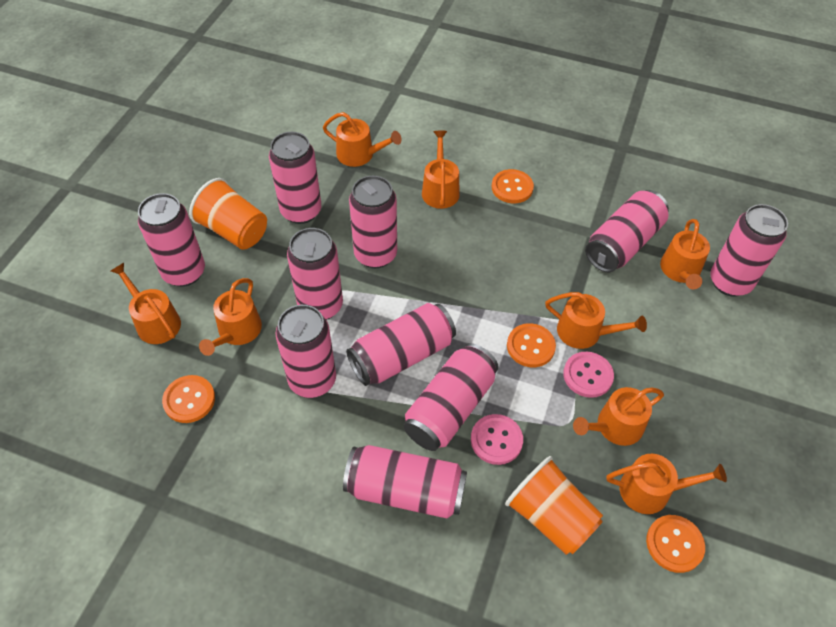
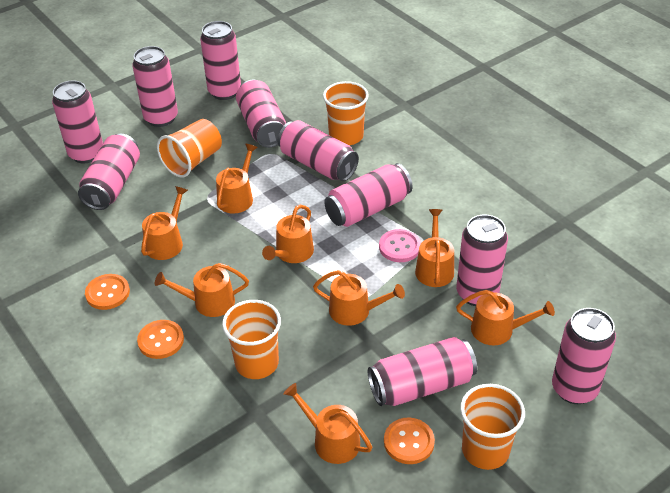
orange button: 4 -> 3
orange cup: 2 -> 4
pink button: 2 -> 1

